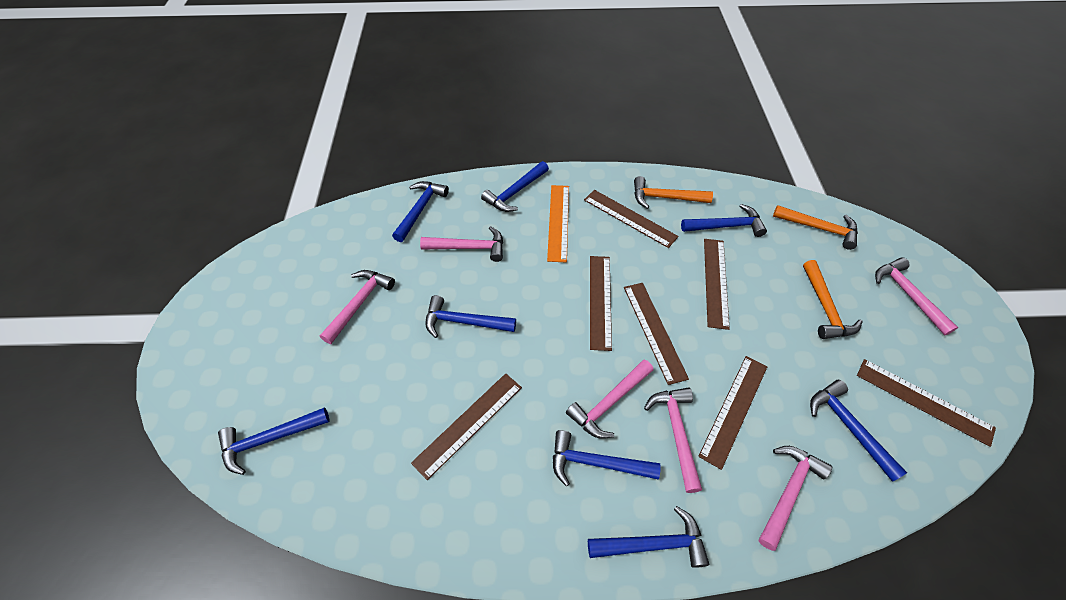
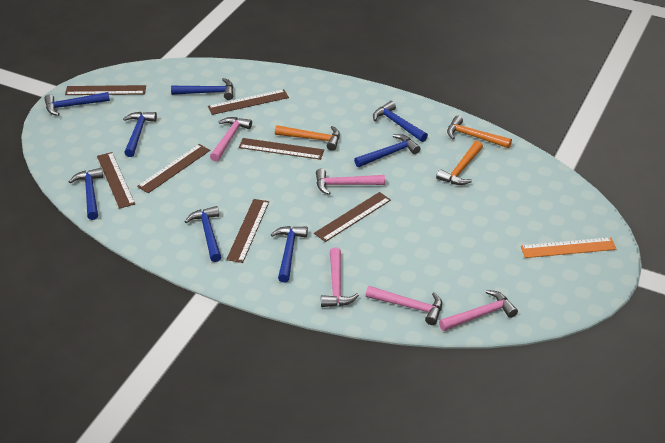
pink hammer: 6 -> 5

